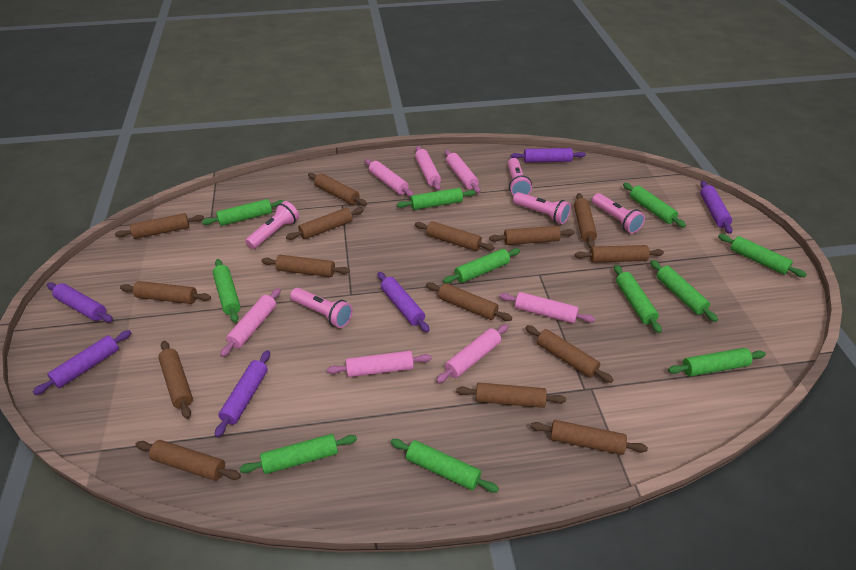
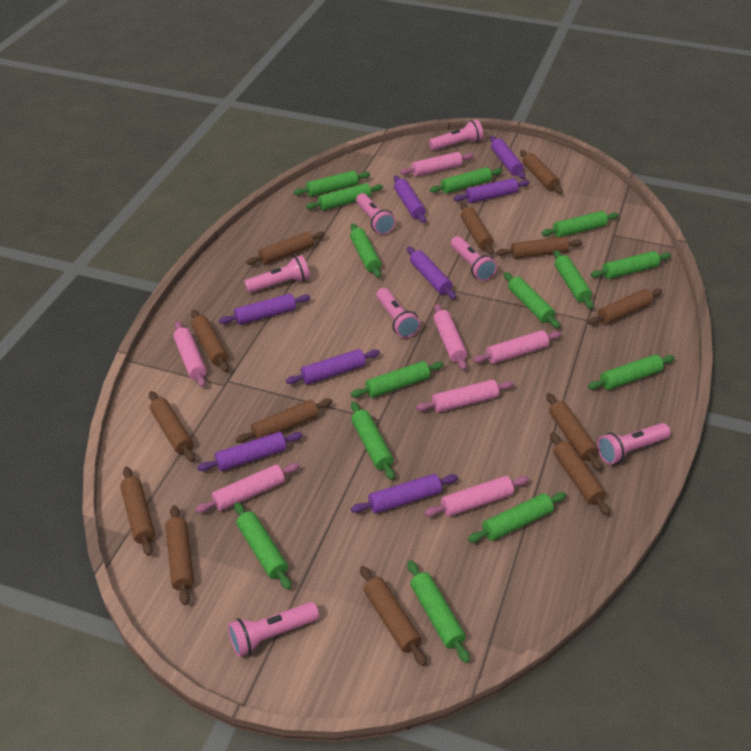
brown rolling pin: 15 -> 13
green rolling pin: 11 -> 14
pink flashlight: 5 -> 7
purple rolling pin: 6 -> 8

